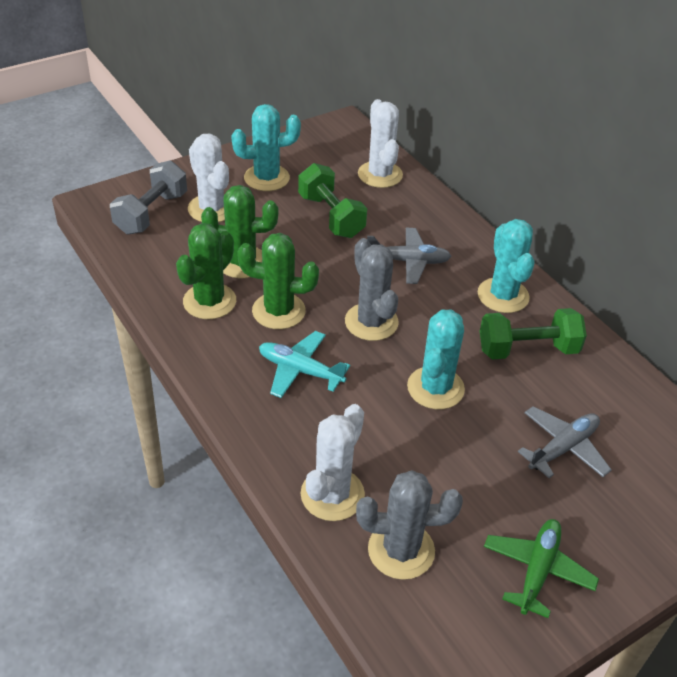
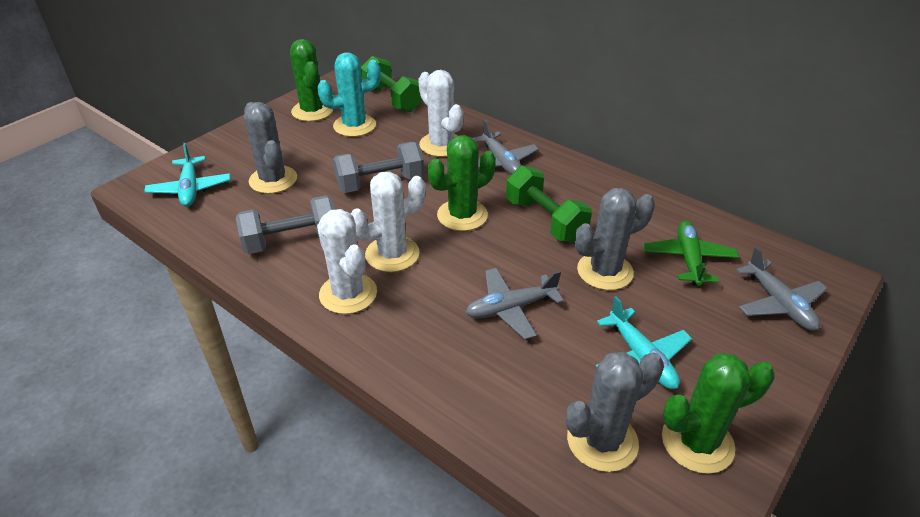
grey cactus: 2 -> 3
grey dumbbell: 1 -> 2
grey plane: 2 -> 3
turquoise cactus: 3 -> 1
turquoise plane: 1 -> 2

